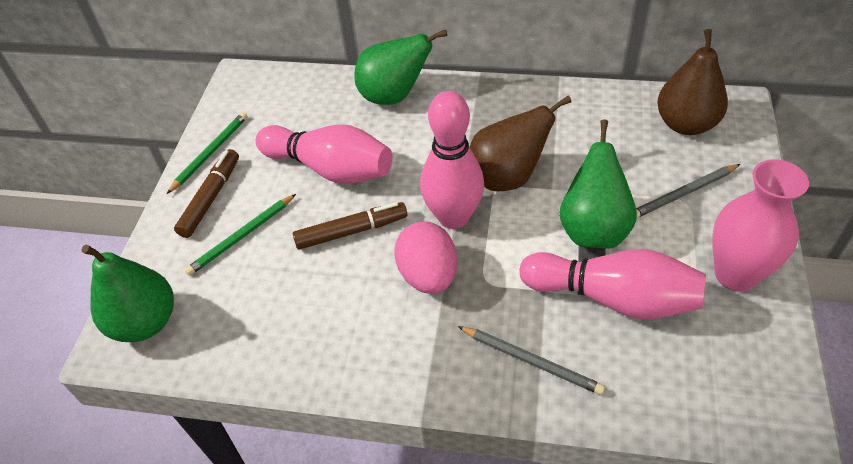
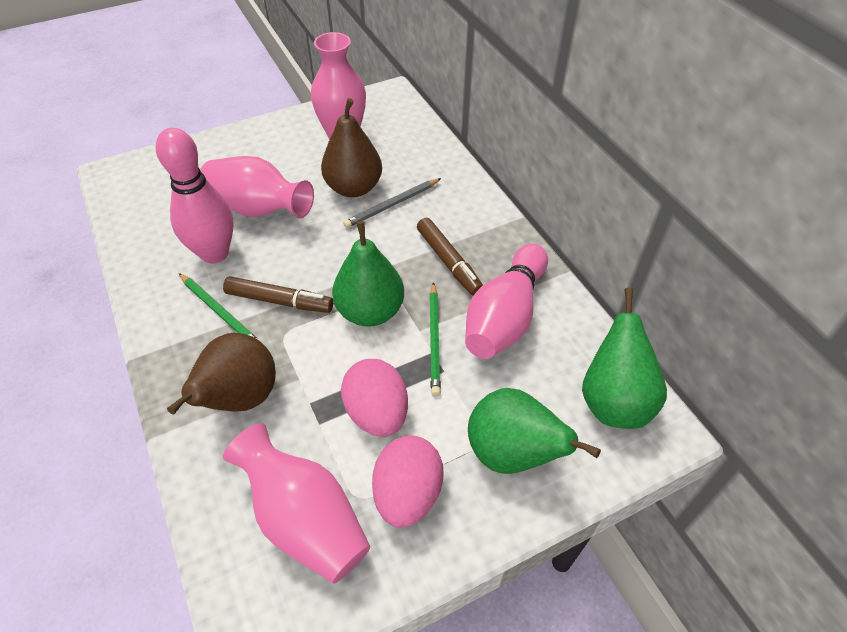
grey pencil: 2 -> 1
pink bowling pin: 3 -> 2
pink egg: 1 -> 2
pink vase: 1 -> 3

